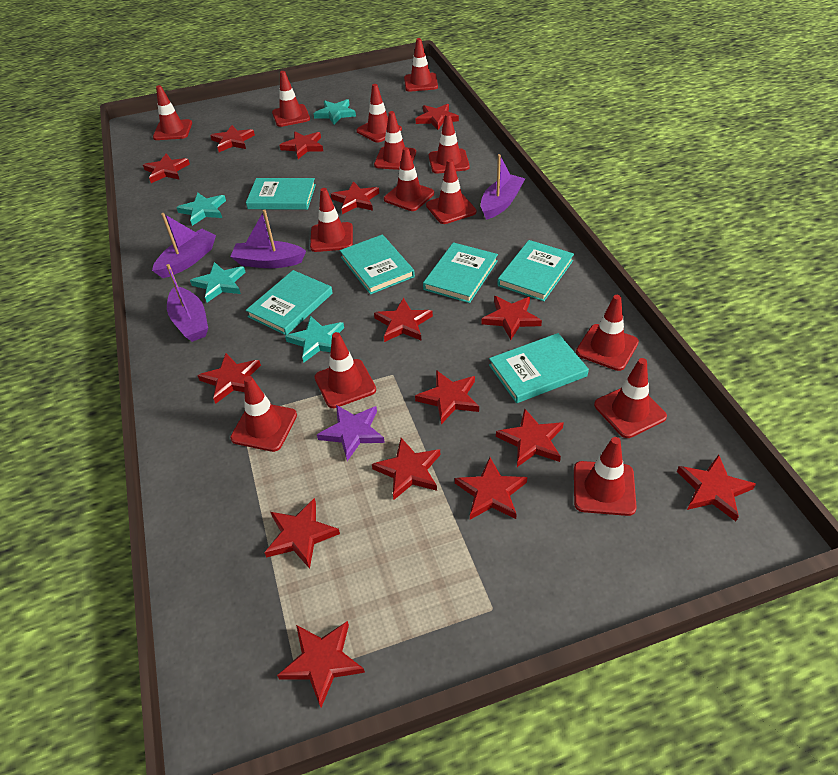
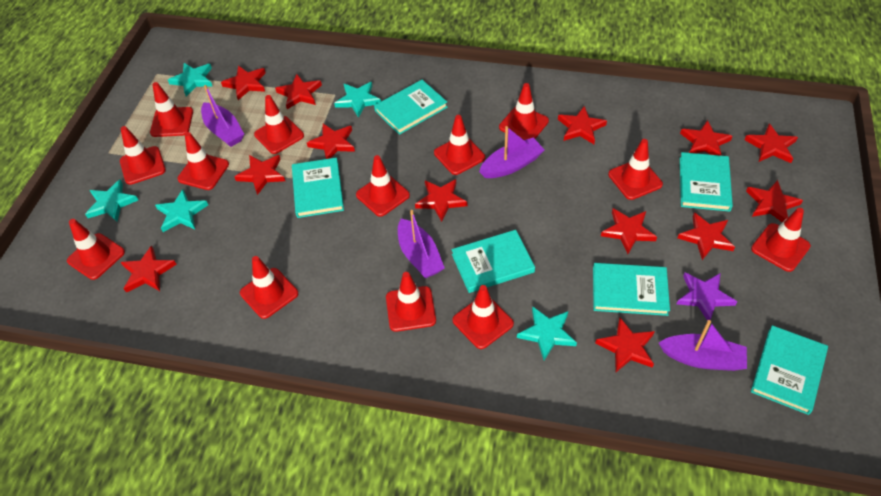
red star: 15 -> 13
red traffic cone: 14 -> 13
turquoise star: 4 -> 5

